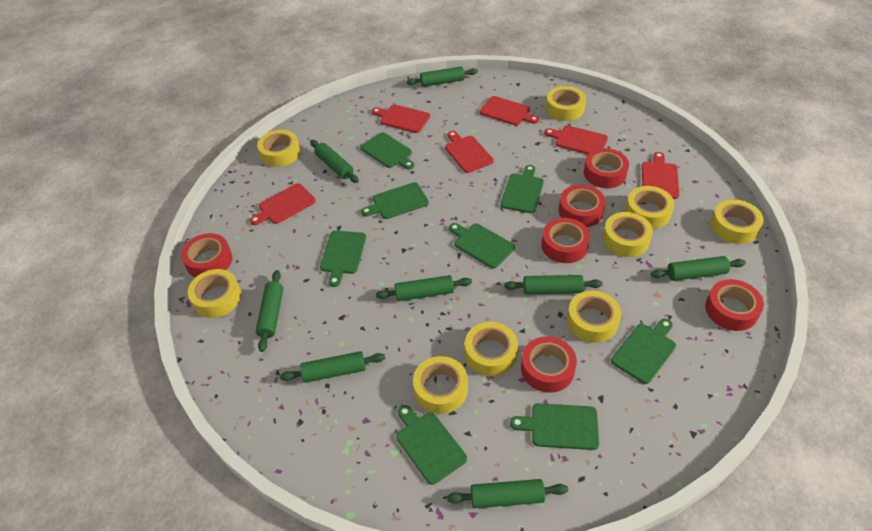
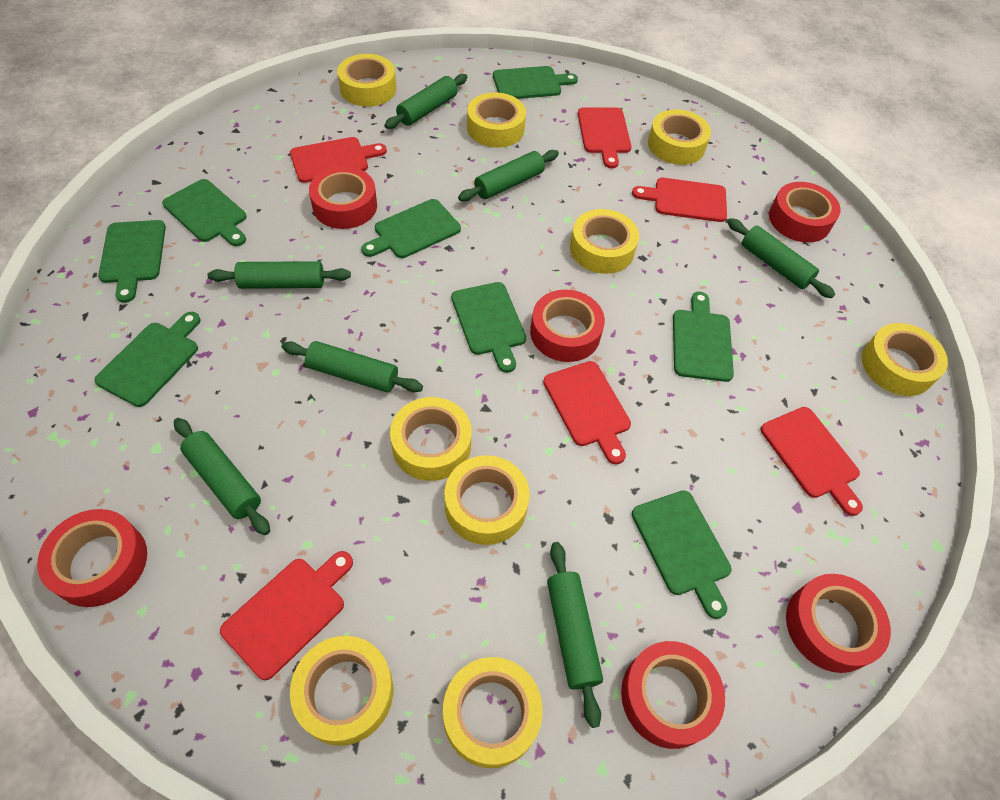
green rolling pin: 8 -> 7

